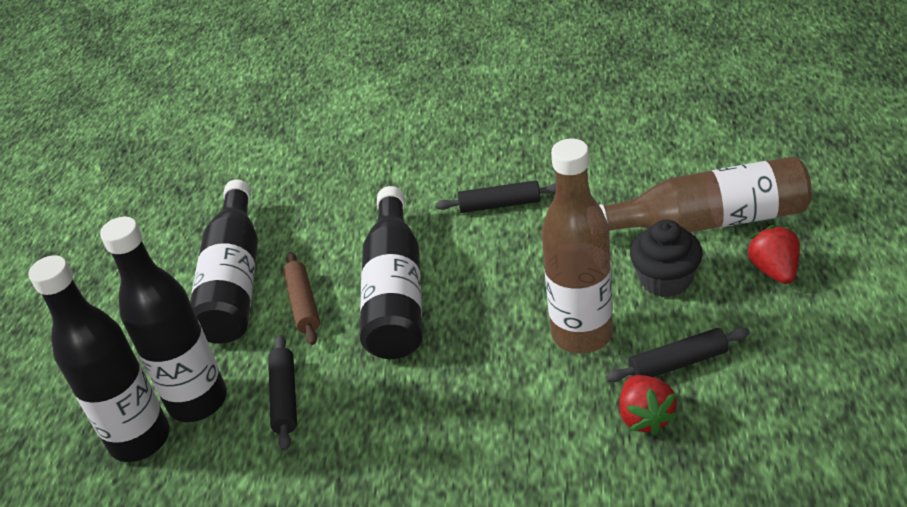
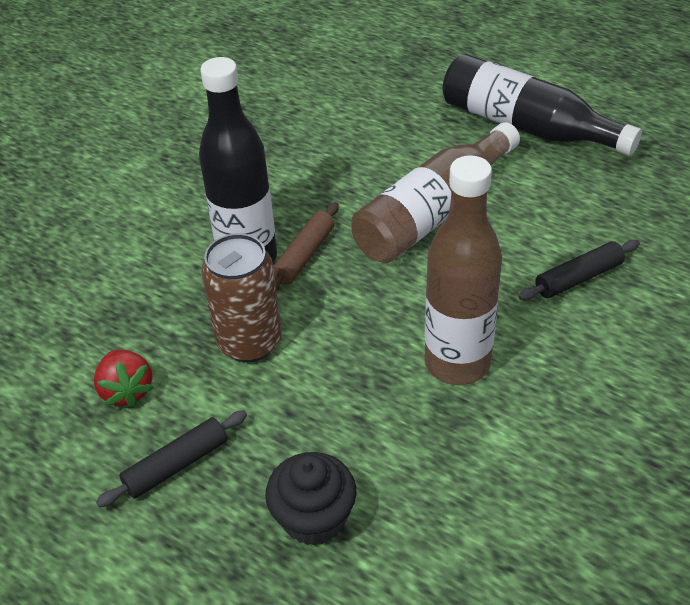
black bottle: 4 -> 2
black rolling pin: 3 -> 2
brown can: 0 -> 1
red strawberry: 2 -> 1

